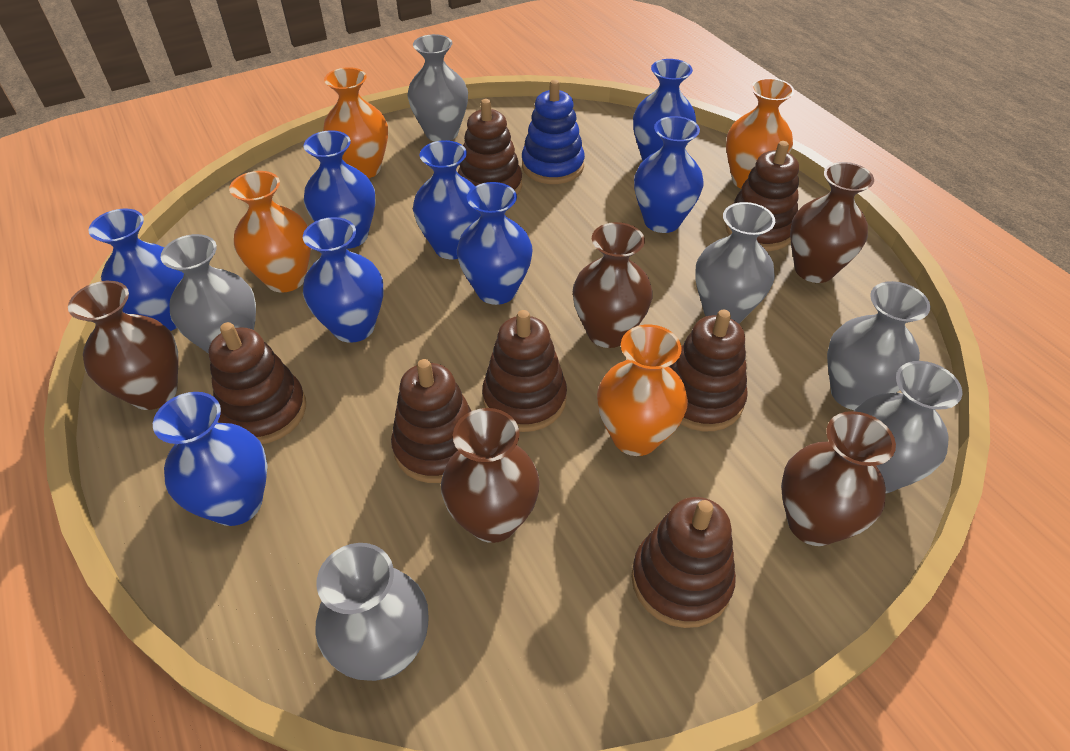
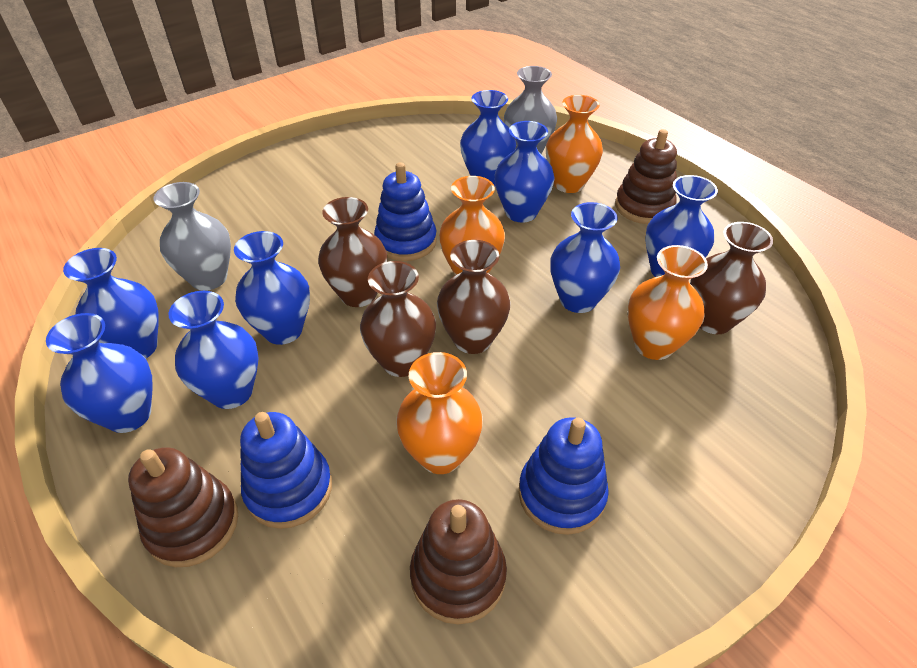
blue stacking toy: 1 -> 3
brown stacking toy: 7 -> 3
brown vase: 5 -> 4
grey vase: 6 -> 2

